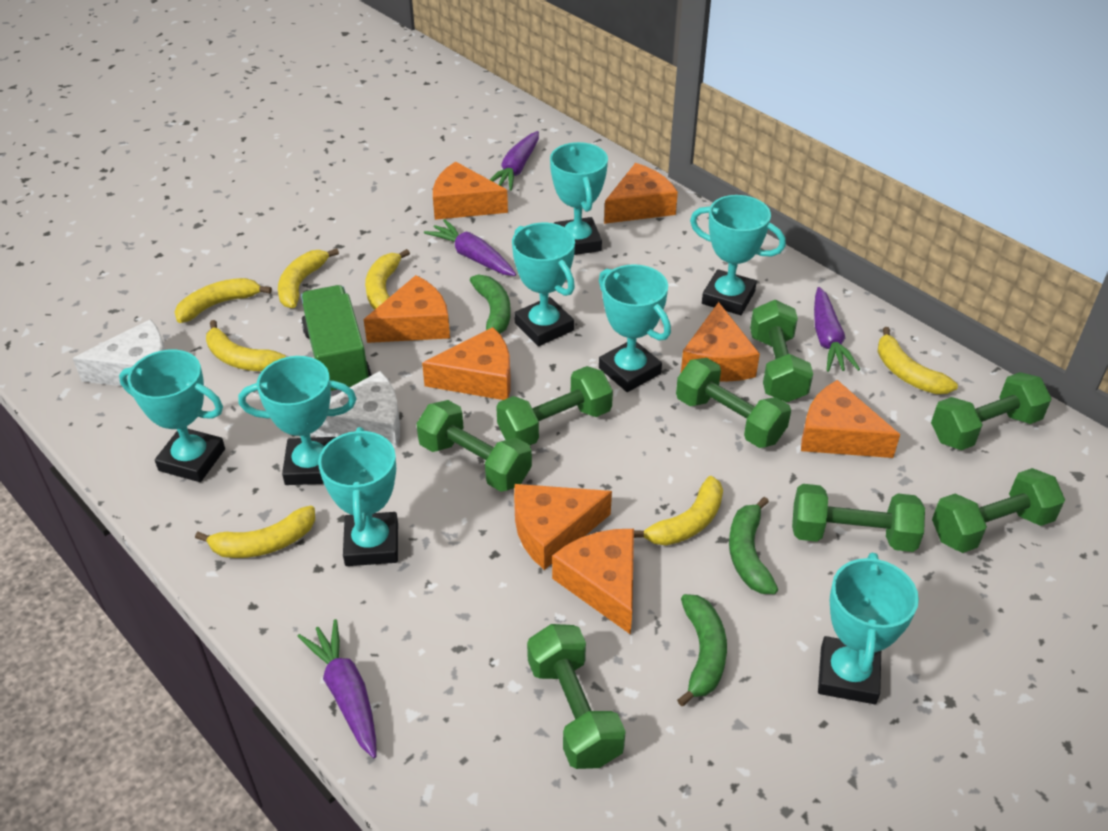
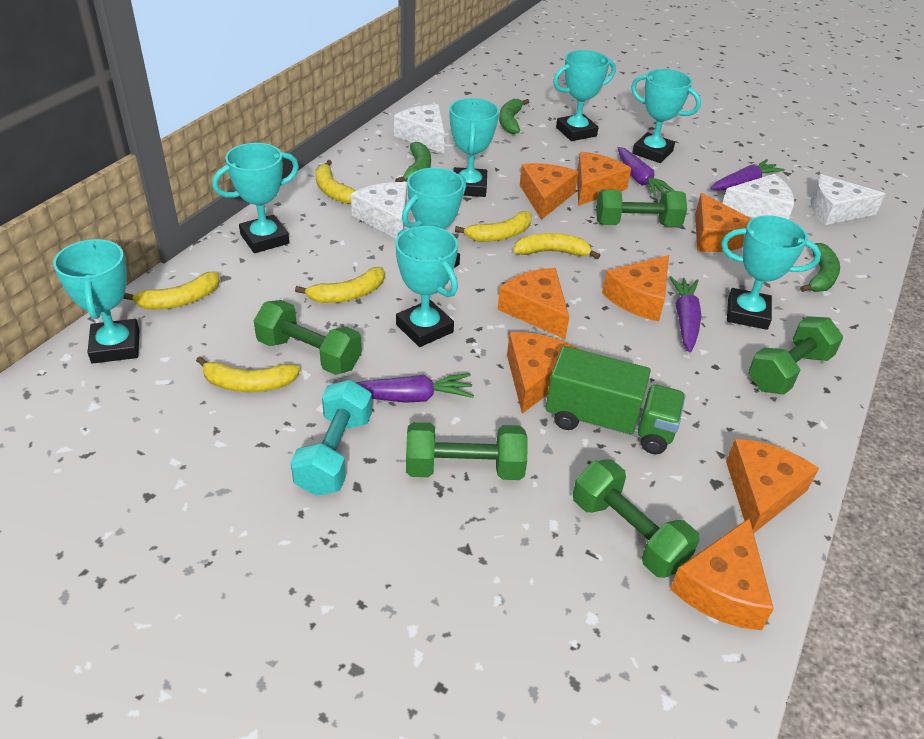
green dumbbell: 8 -> 5
turquoise dumbbell: 0 -> 1
white cheese: 2 -> 4
yellow banana: 7 -> 6

